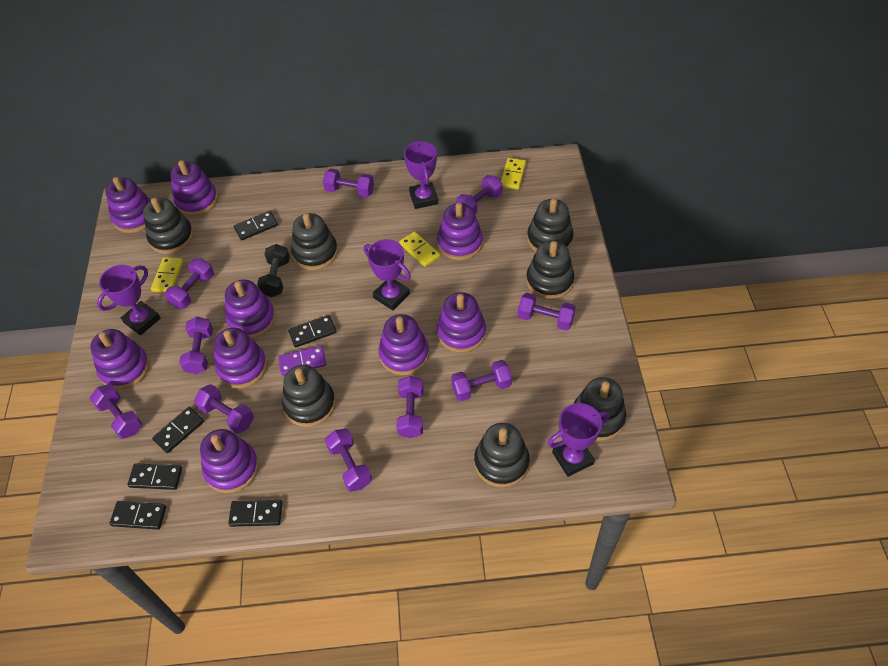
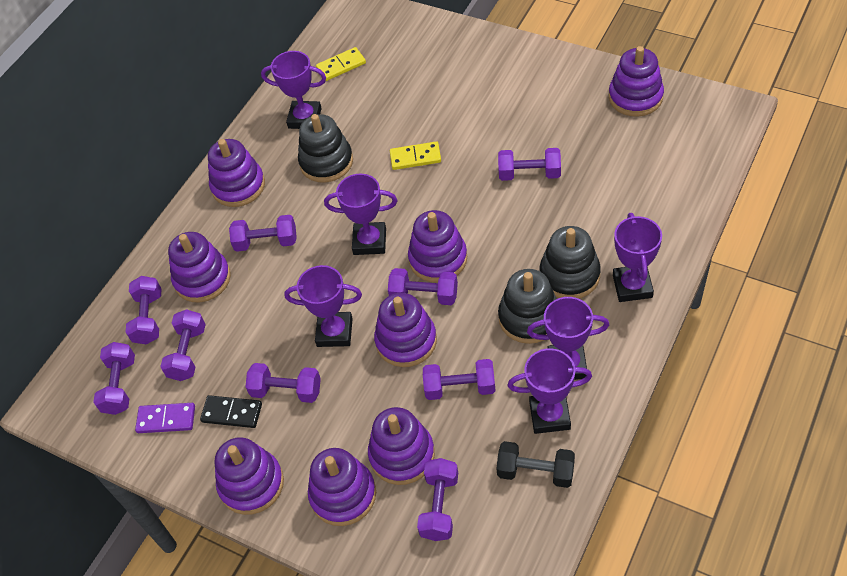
black domino: 6 -> 1
black stacking toy: 7 -> 3
purple dumbbell: 10 -> 9
purple stacking toy: 9 -> 8
purple trophy: 4 -> 6
yellow domino: 3 -> 2

